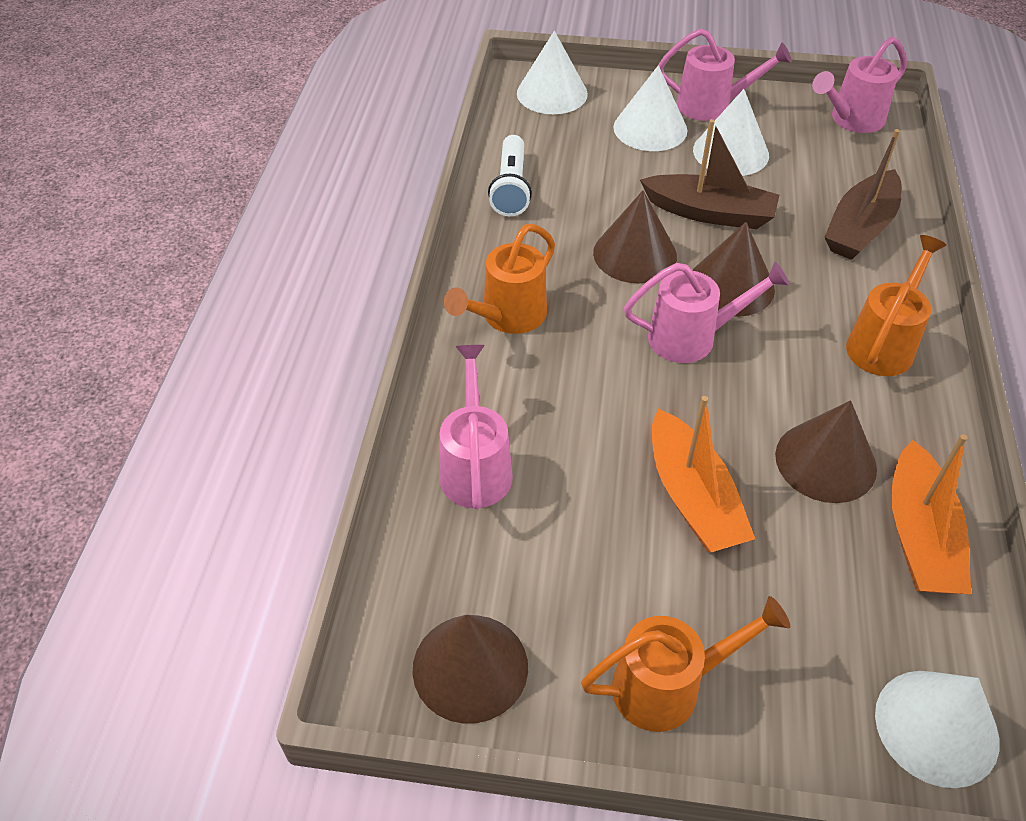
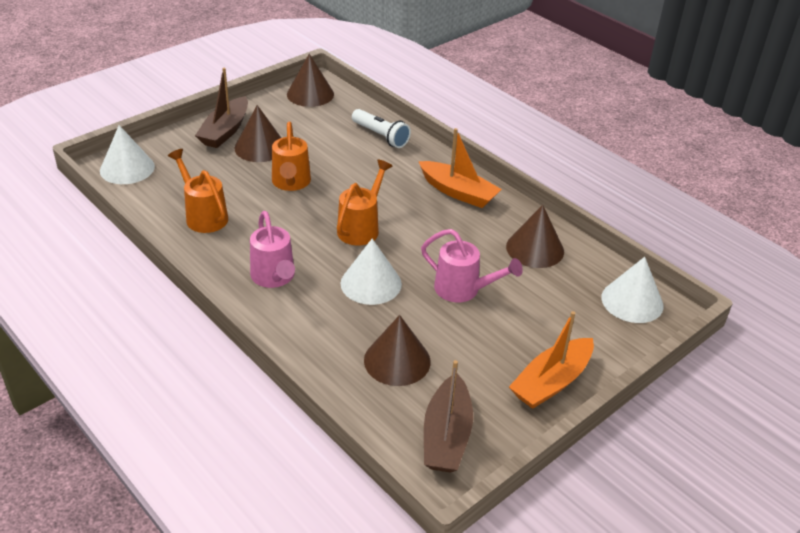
pink watering can: 4 -> 2
white cone: 4 -> 3

